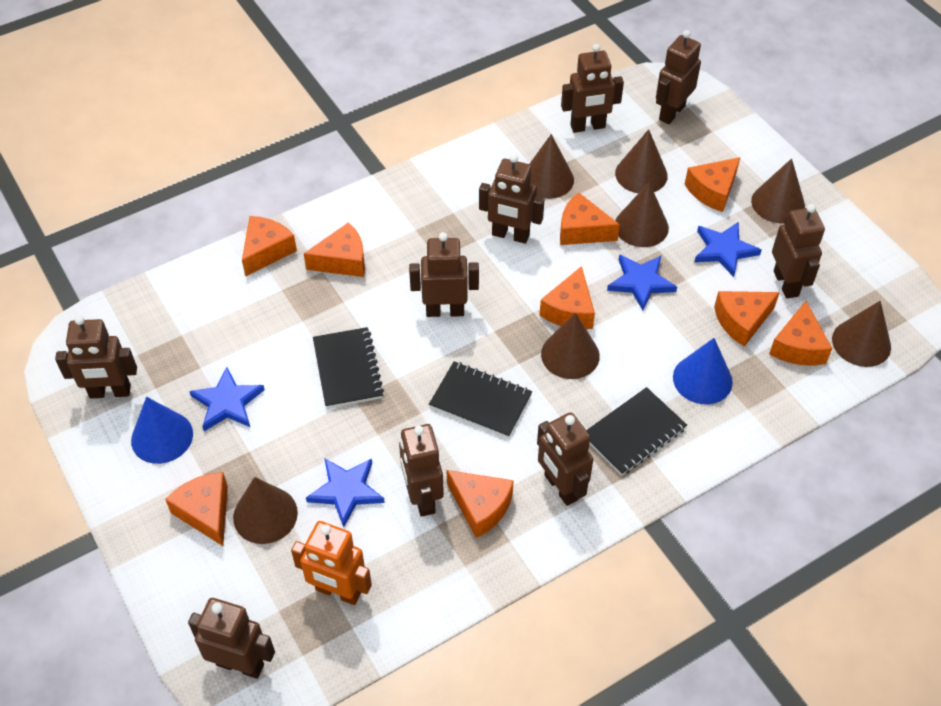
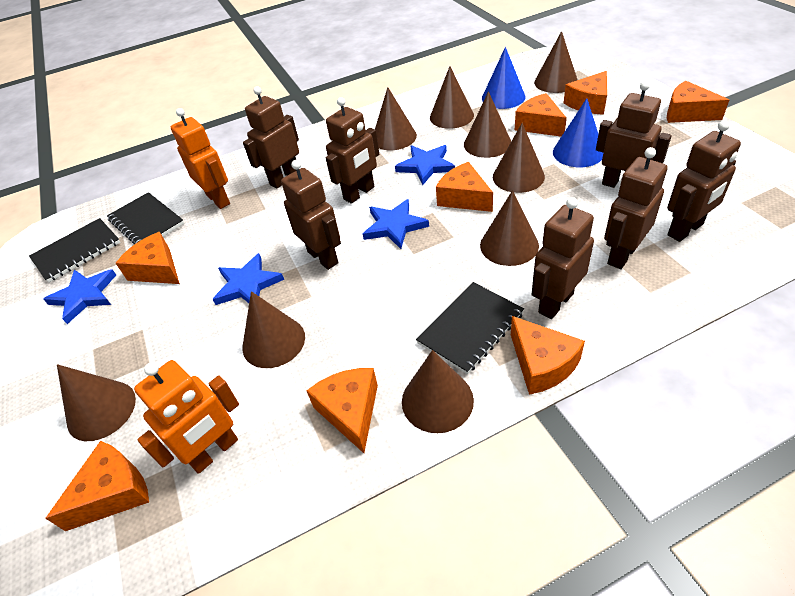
brown cone: 7 -> 9
brown robot: 9 -> 7
orange cheese: 9 -> 8
orange robot: 1 -> 2

